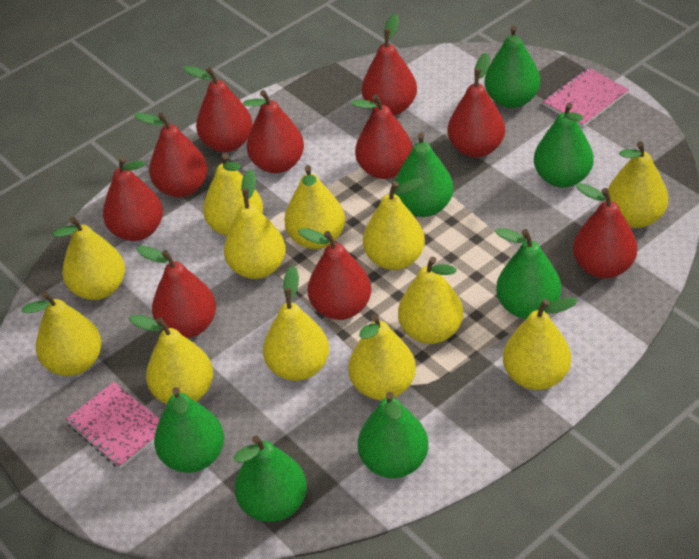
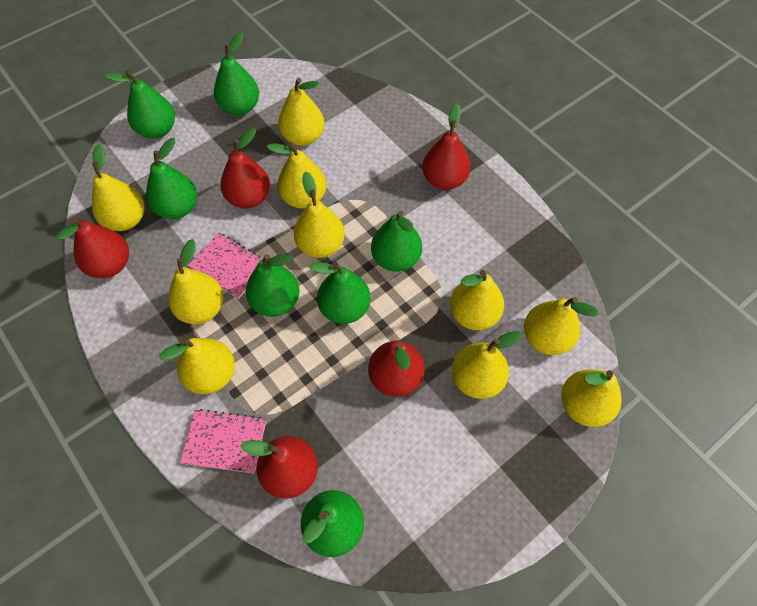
red pear: 10 -> 5
yellow pear: 12 -> 10

